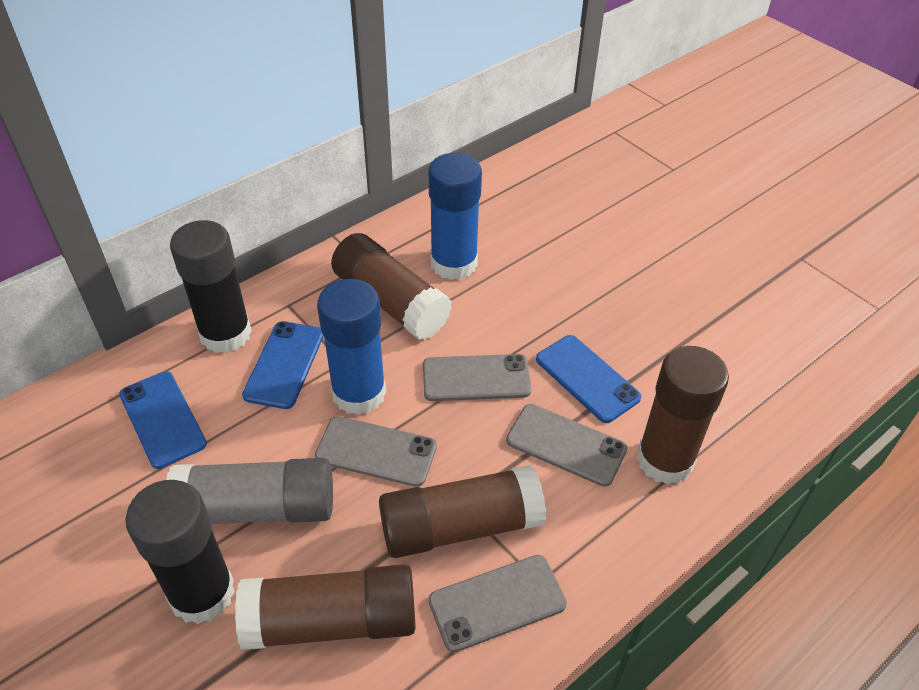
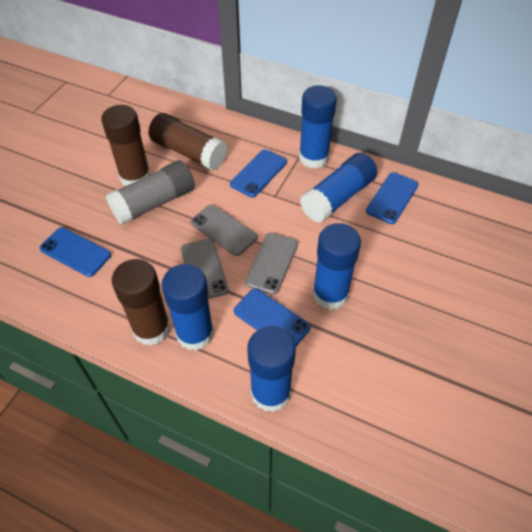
black glue stick: 2 -> 0
blue glue stick: 2 -> 5
blue phone: 3 -> 4
brown glue stick: 4 -> 3
grey phone: 4 -> 3

